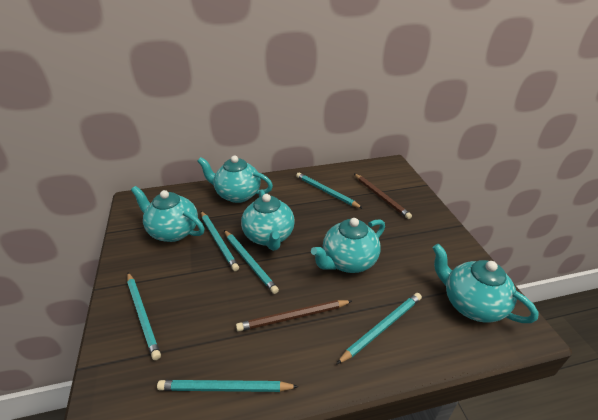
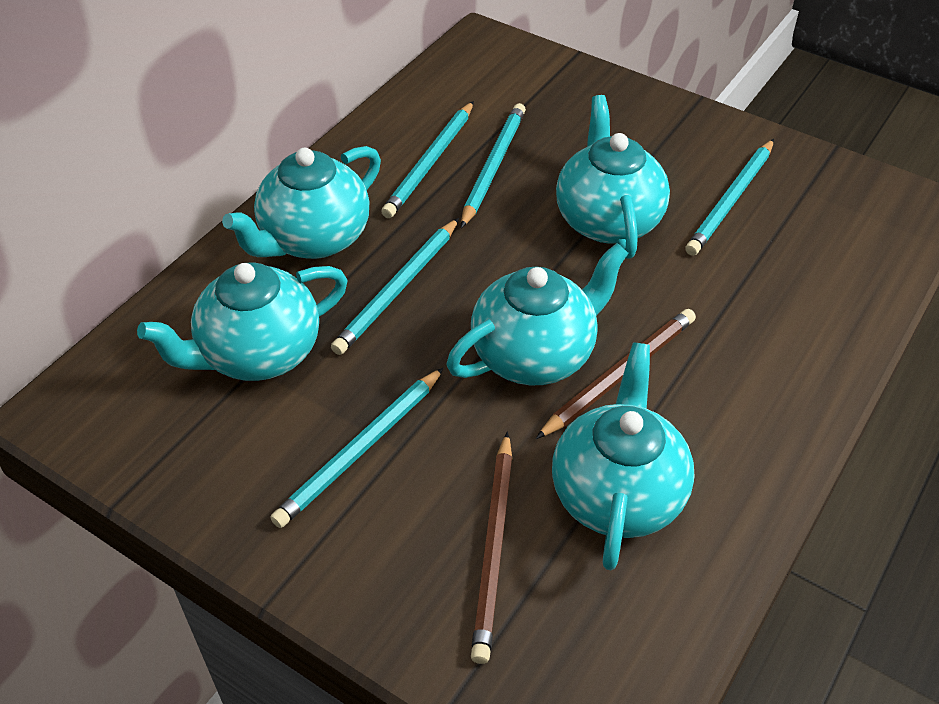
turquoise pencil: 6 -> 5

